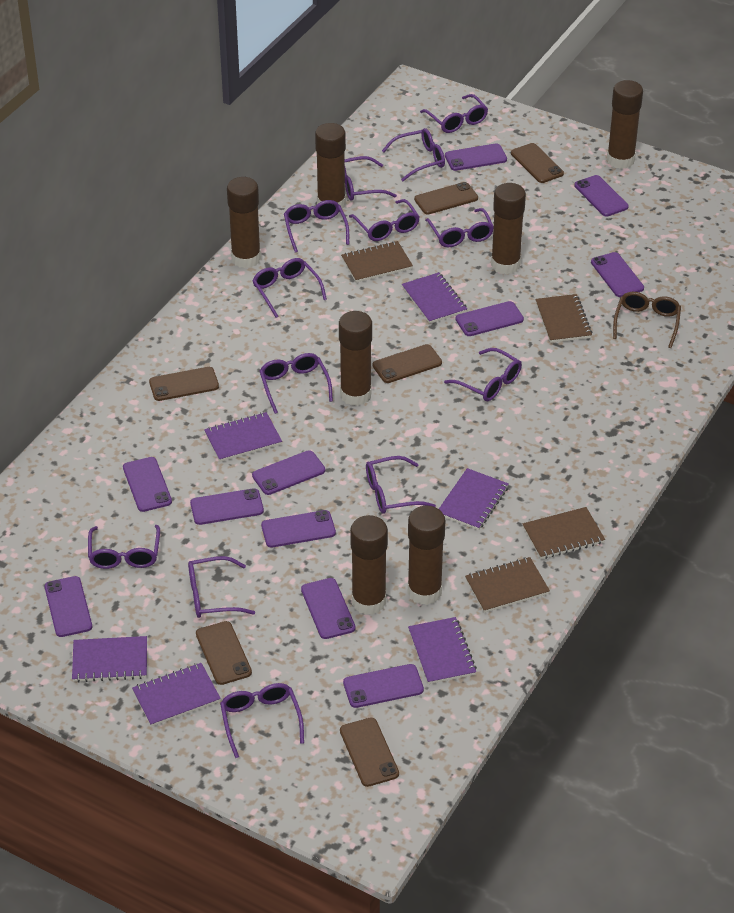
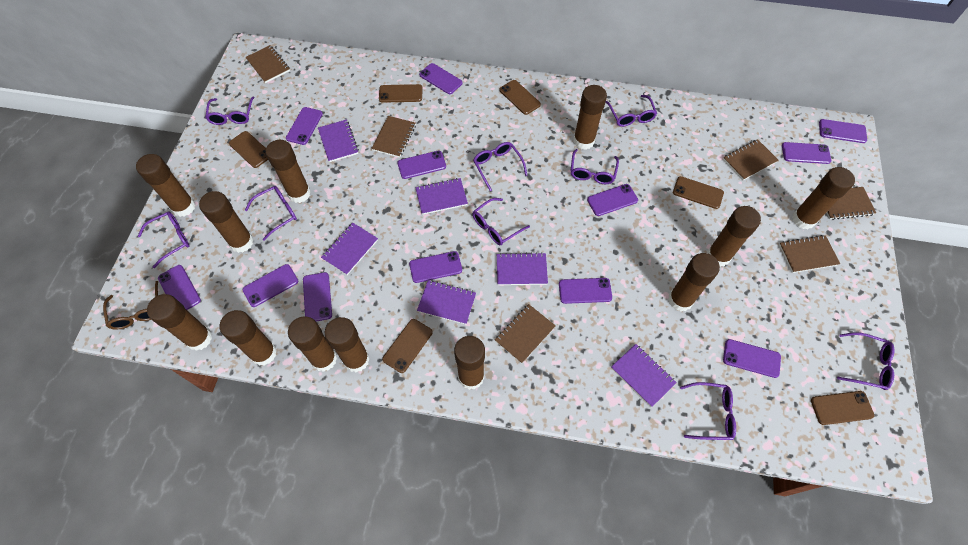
brown glue stick: 7 -> 12
brown notebook: 4 -> 6
purple glasses: 13 -> 9
purple phone: 11 -> 12

